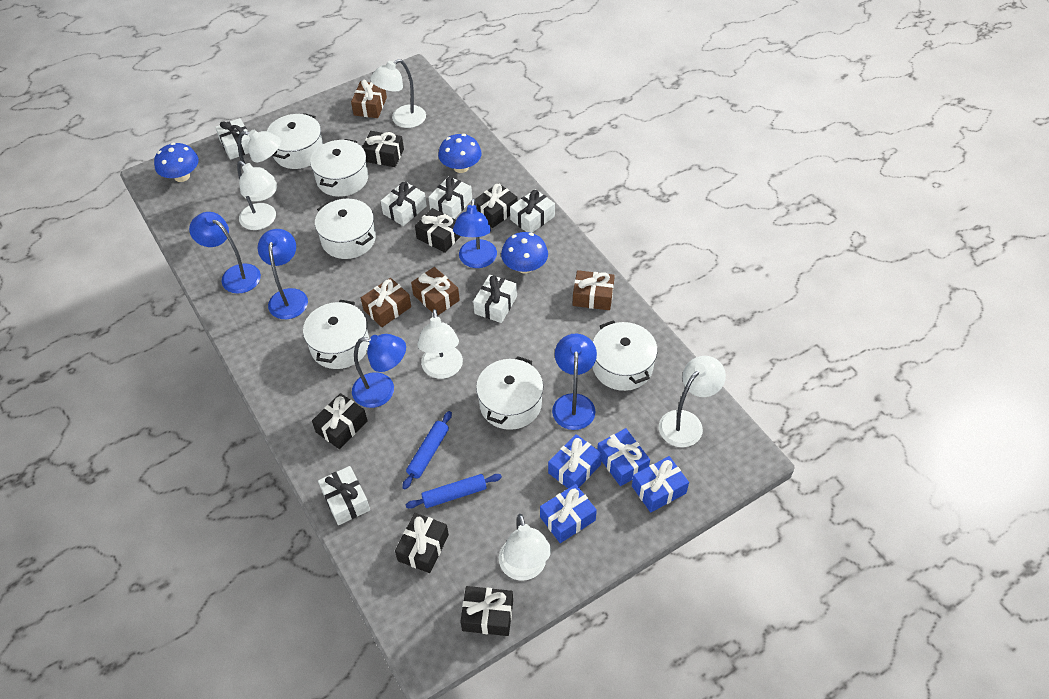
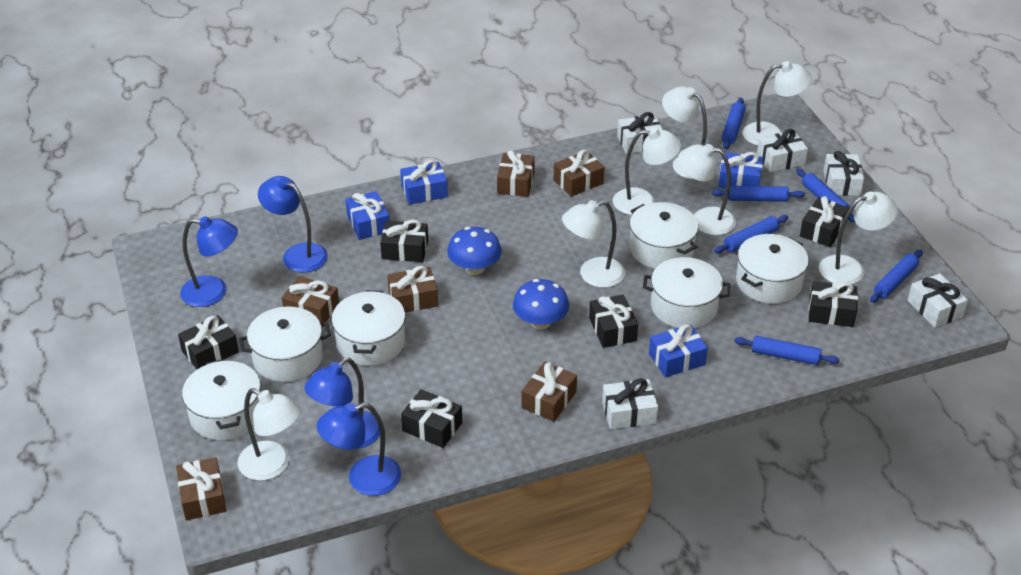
blue lamp: 5 -> 4
blue mushroom: 3 -> 2
blue rolling pin: 2 -> 6
brown gift: 4 -> 6
white gift: 6 -> 5
white lamp: 6 -> 7

